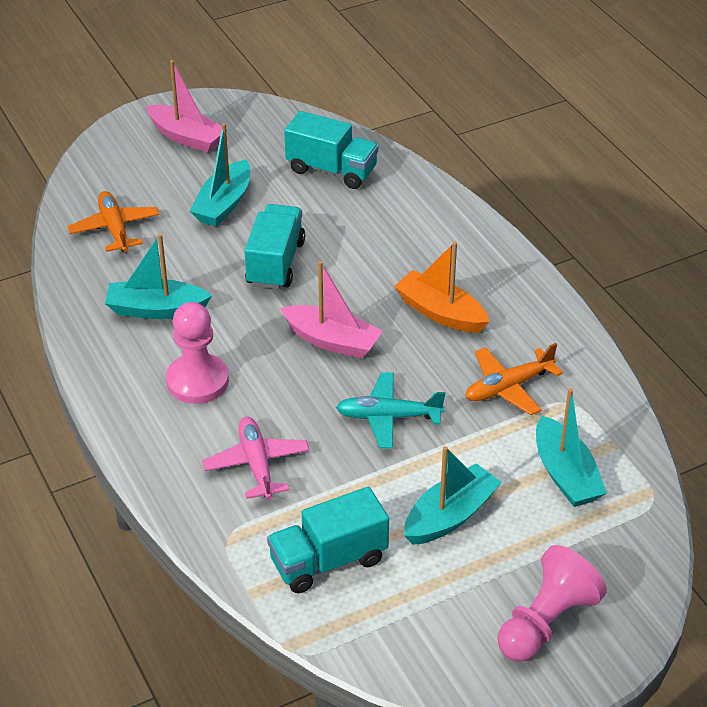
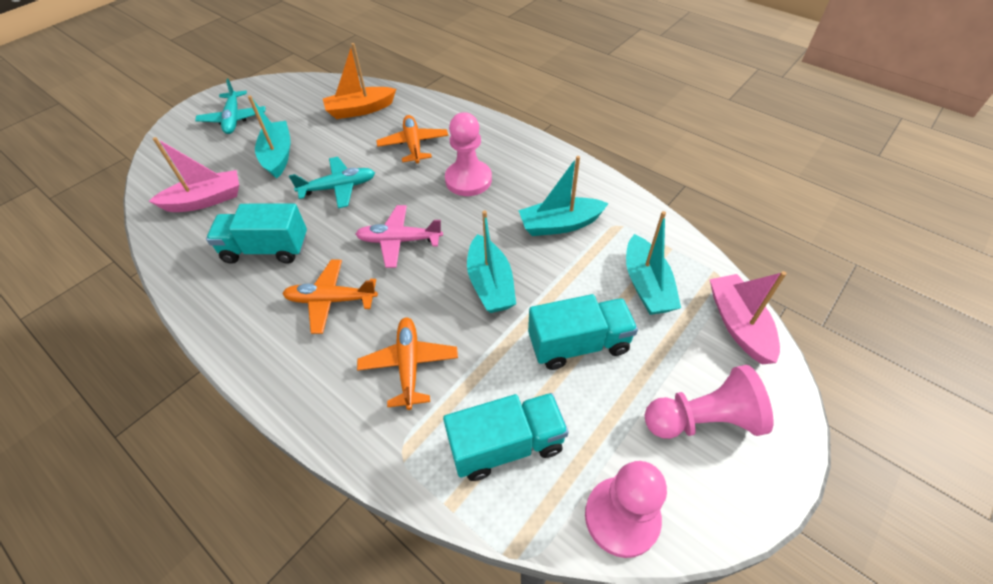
orange plane: 2 -> 3
pink pawn: 2 -> 3
turquoise plane: 1 -> 2

